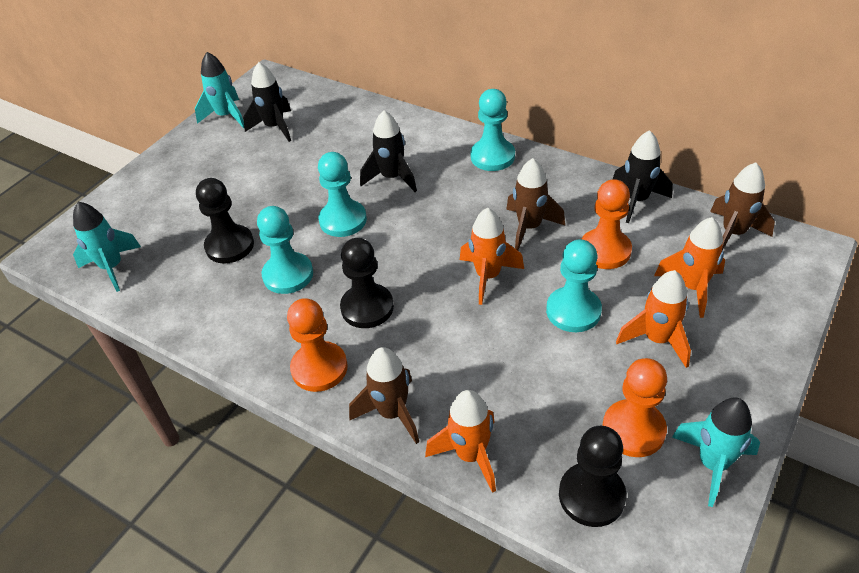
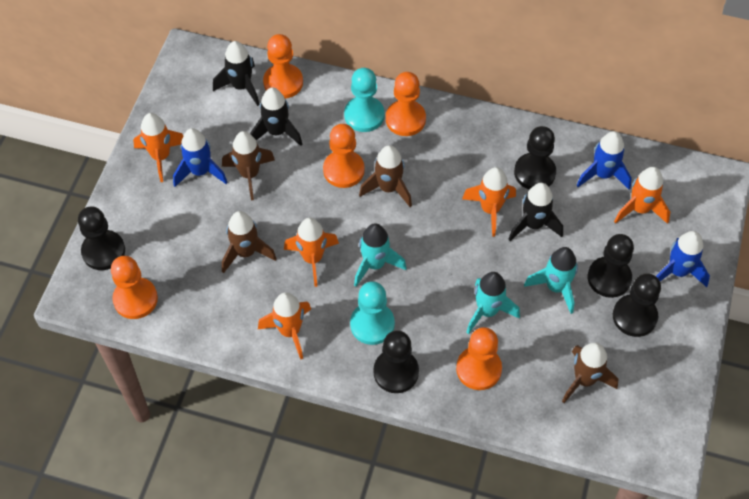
black pawn: 3 -> 5
blue rocket: 0 -> 3
brown rocket: 3 -> 4
orange pawn: 3 -> 5
orange rocket: 4 -> 5
turquoise pawn: 4 -> 2

